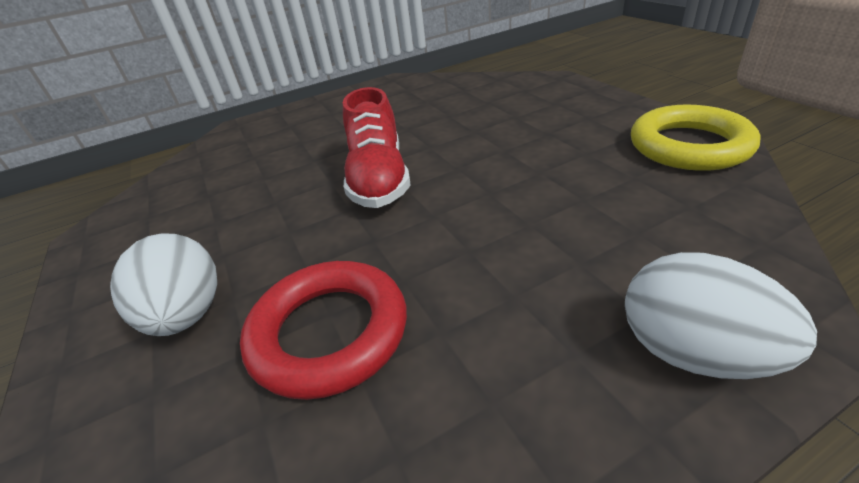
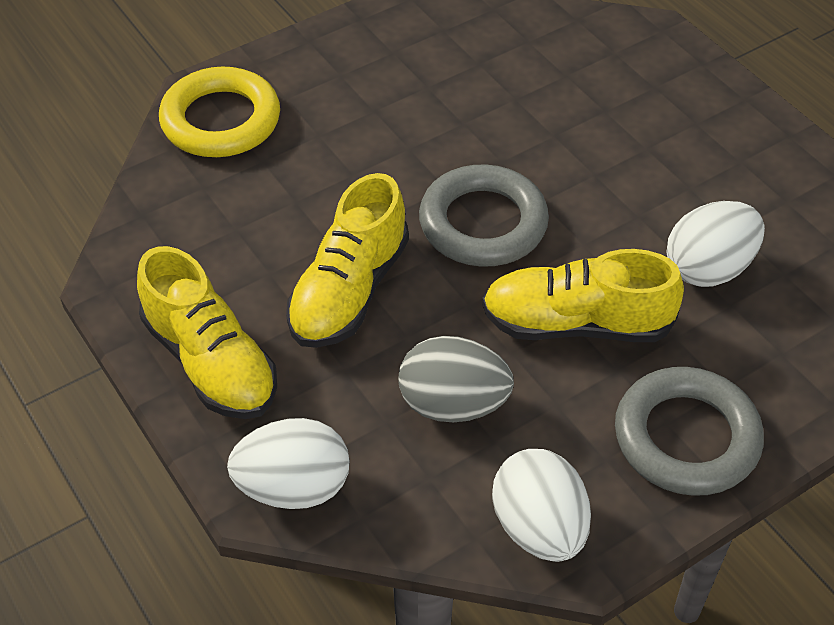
grey egg: 0 -> 1
grey ring: 0 -> 2
red ring: 1 -> 0
red shoe: 1 -> 0
white egg: 2 -> 3
yellow shoe: 0 -> 3

